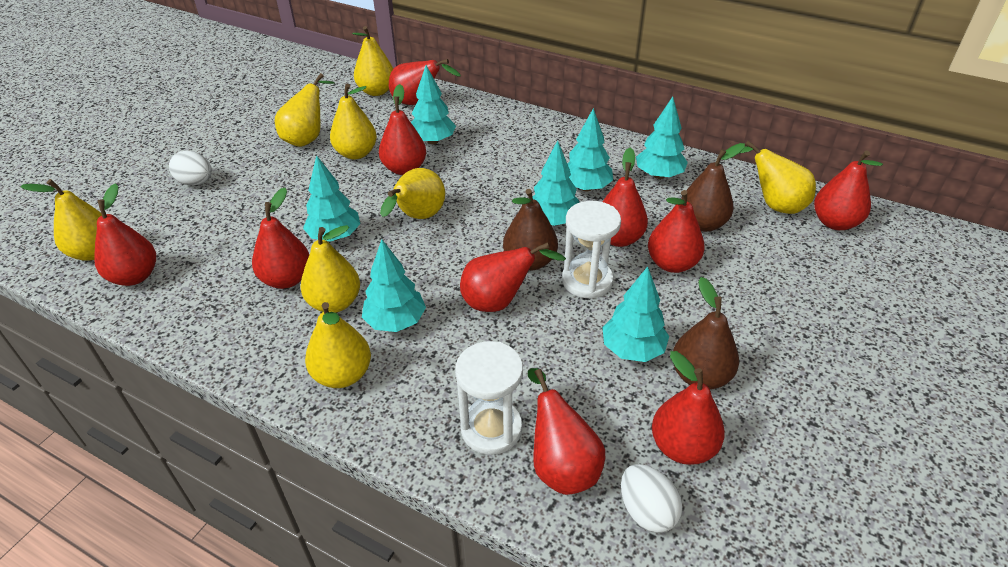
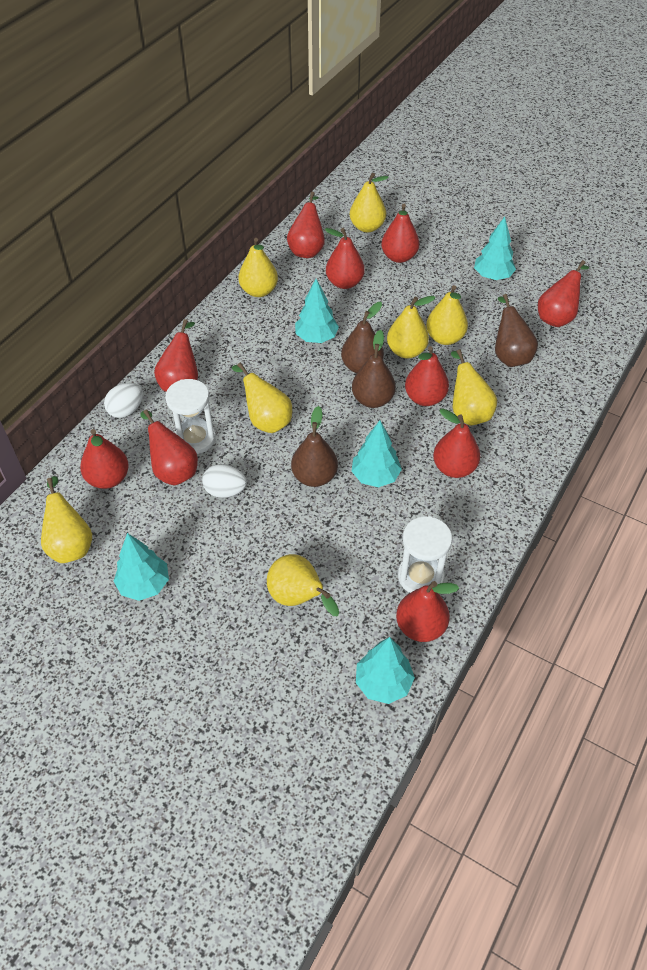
brown pear: 3 -> 4
turquoise tree: 7 -> 5

